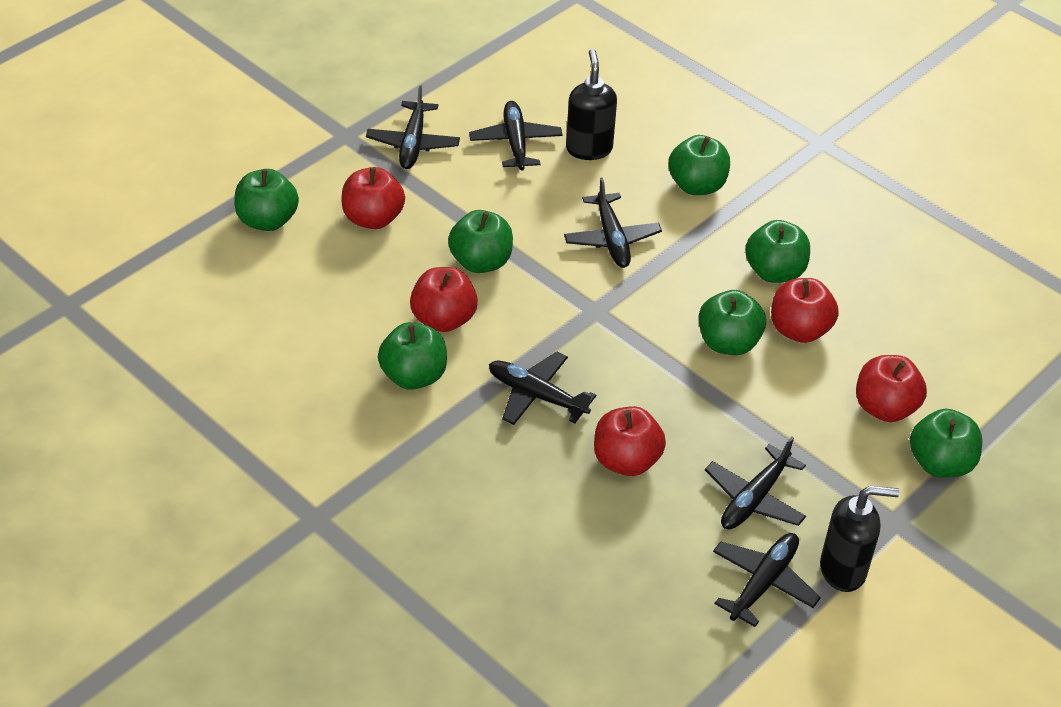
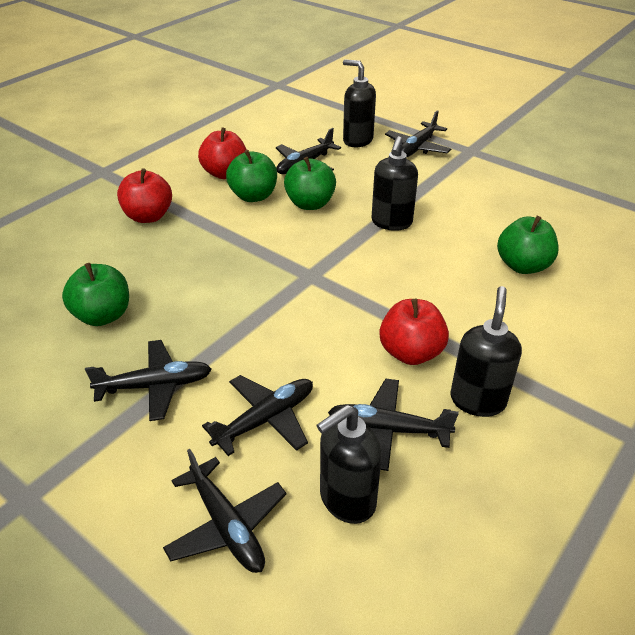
black soap dispenser: 2 -> 4
green apple: 7 -> 4
red apple: 5 -> 3

